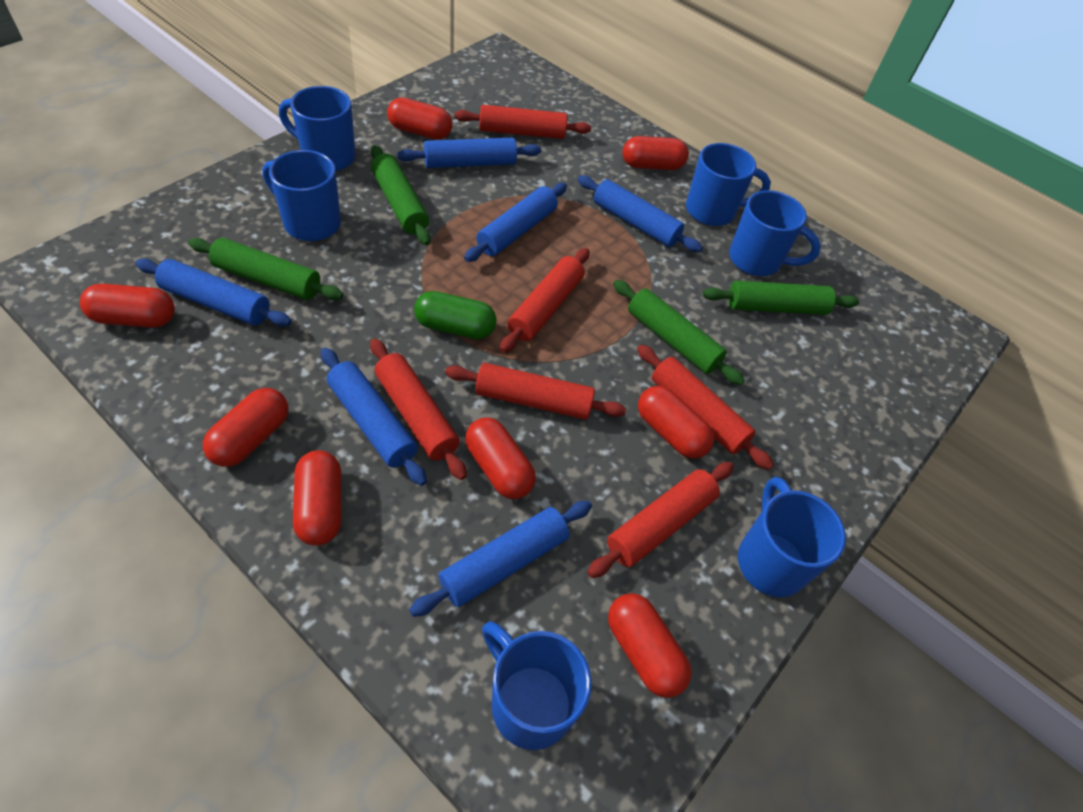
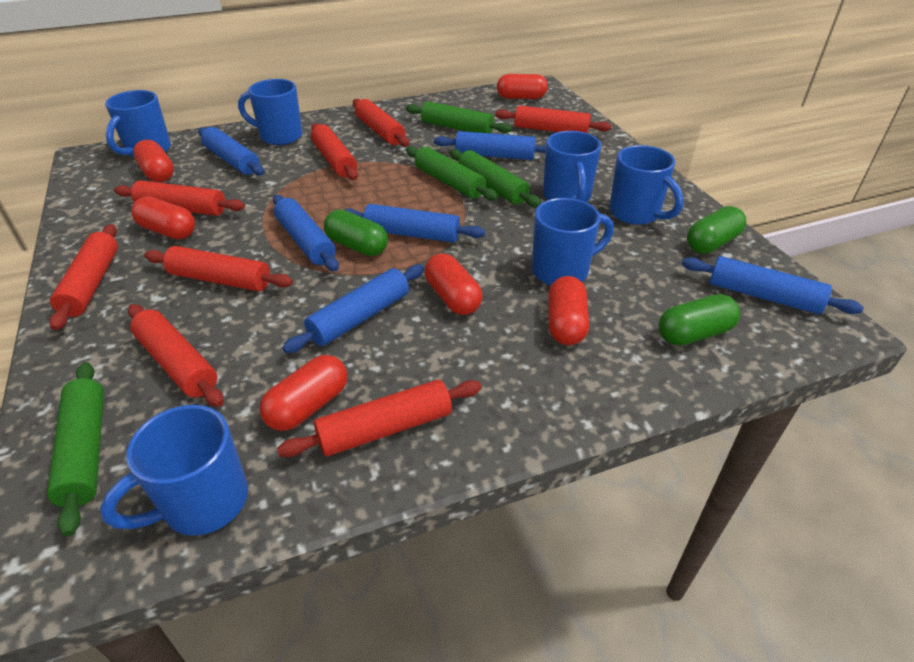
green capsule: 1 -> 3
red capsule: 8 -> 6
red rolling pin: 6 -> 8

